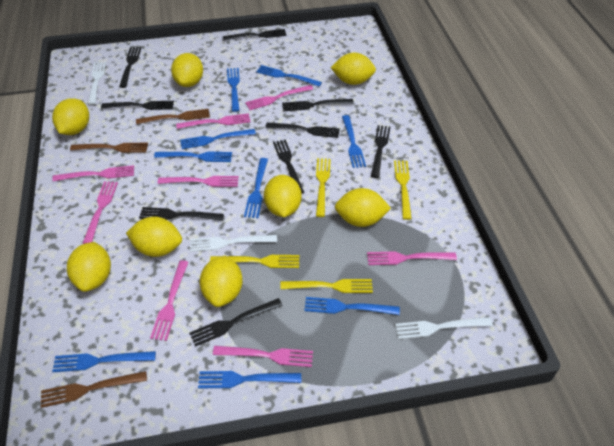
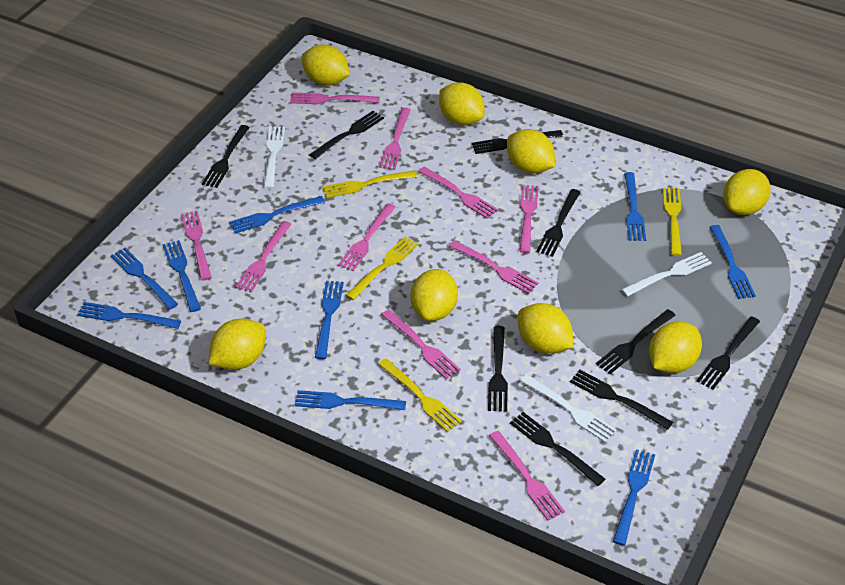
brown fork: 3 -> 0
pink fork: 8 -> 10

